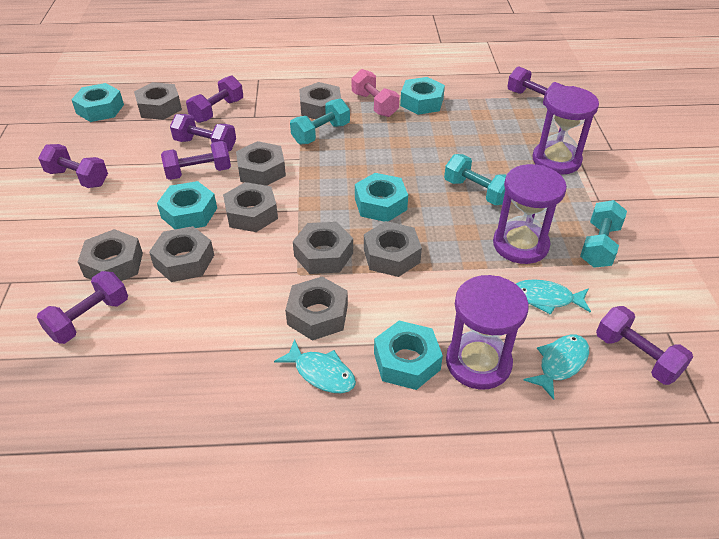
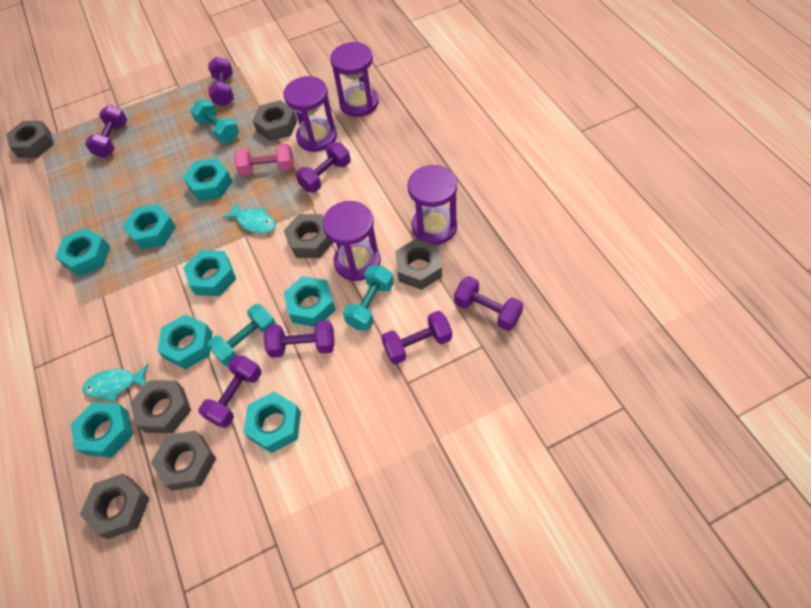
grey nut: 9 -> 7
purple hourglass: 3 -> 4
turquoise fish: 3 -> 2
turquoise nut: 5 -> 8

